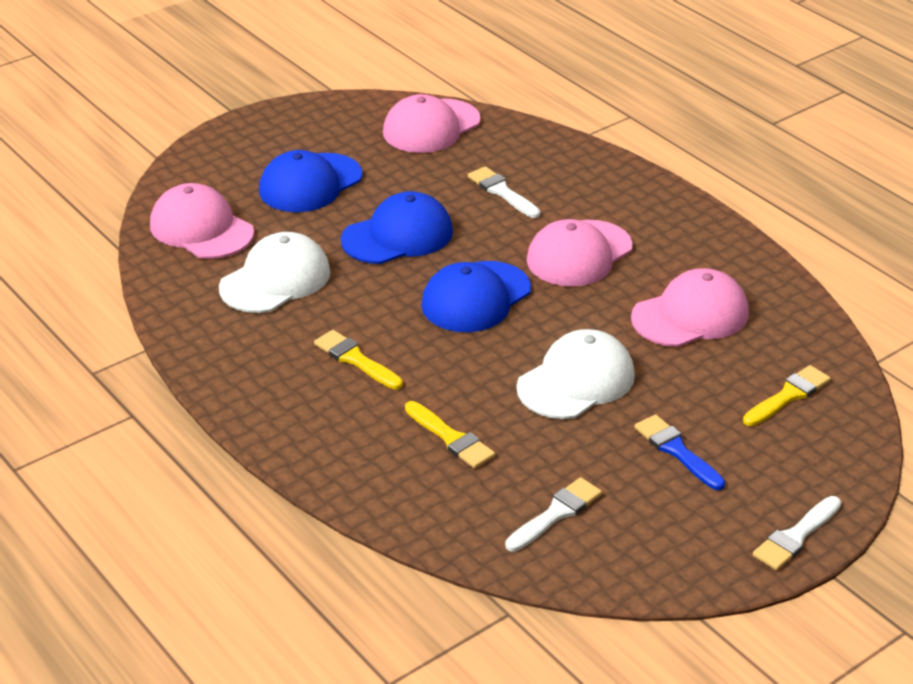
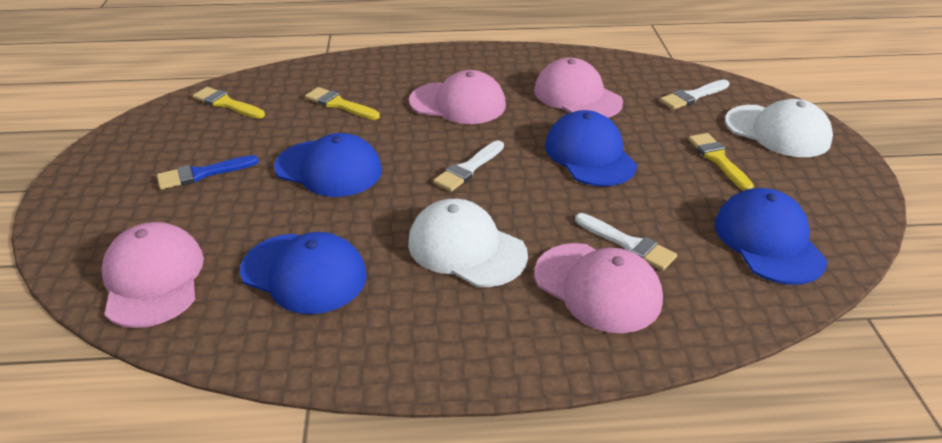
blue cap: 3 -> 4

